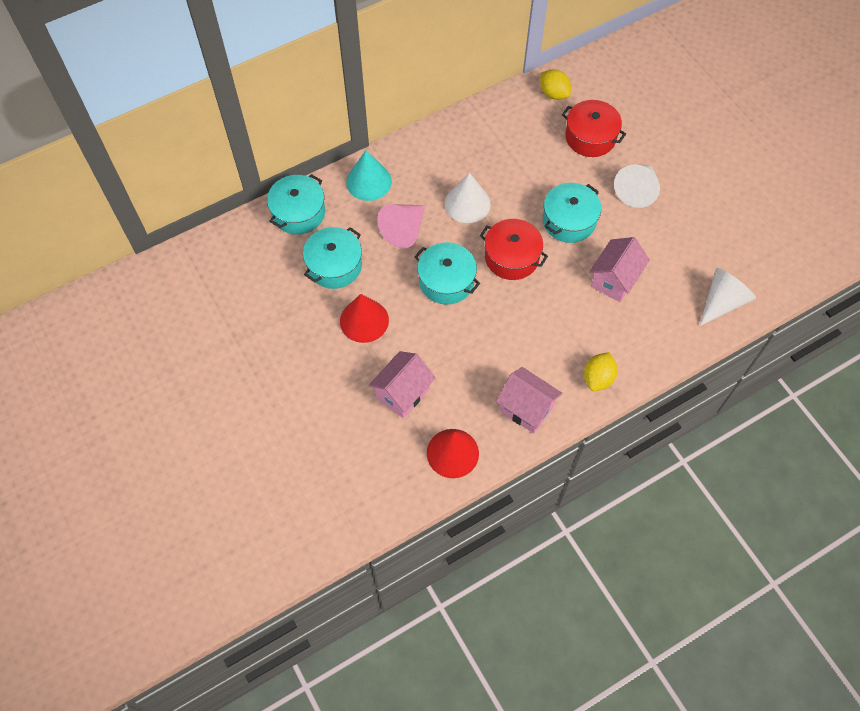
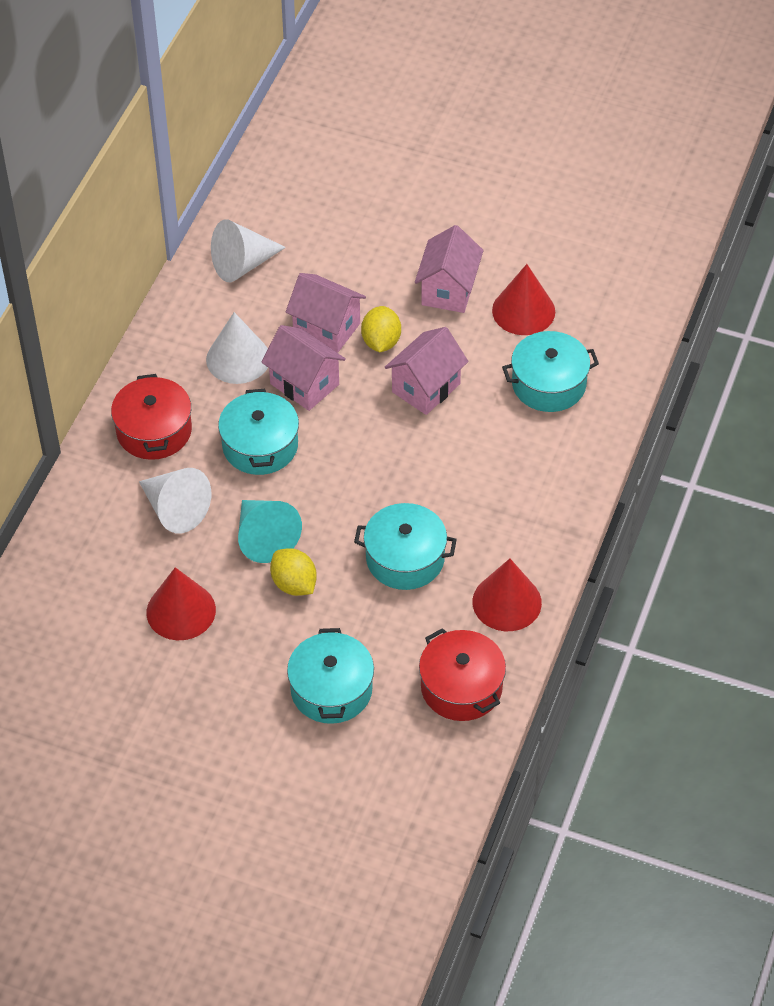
pink cone: 1 -> 0
pink house: 3 -> 4
red cone: 2 -> 3

